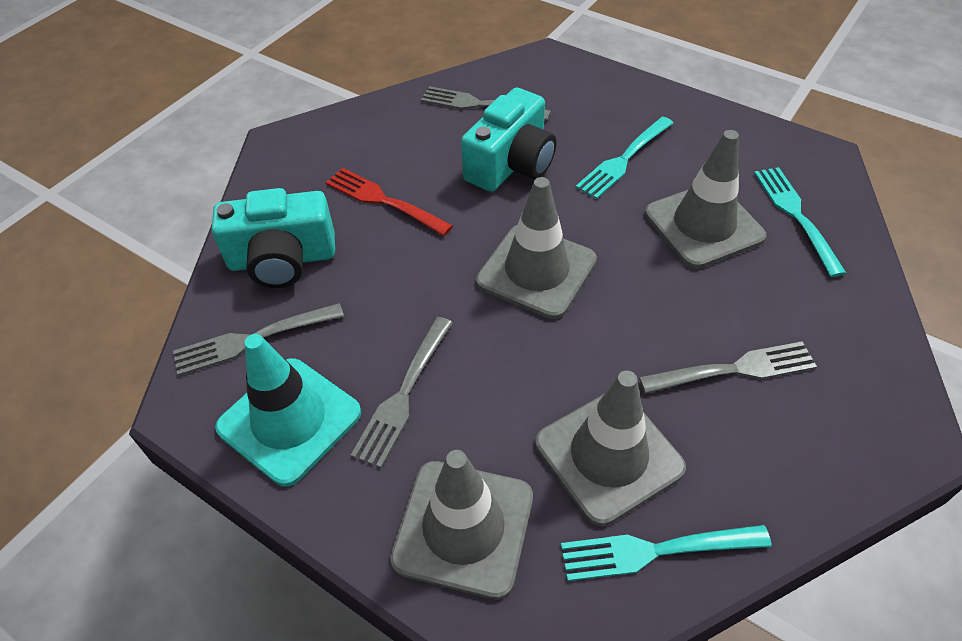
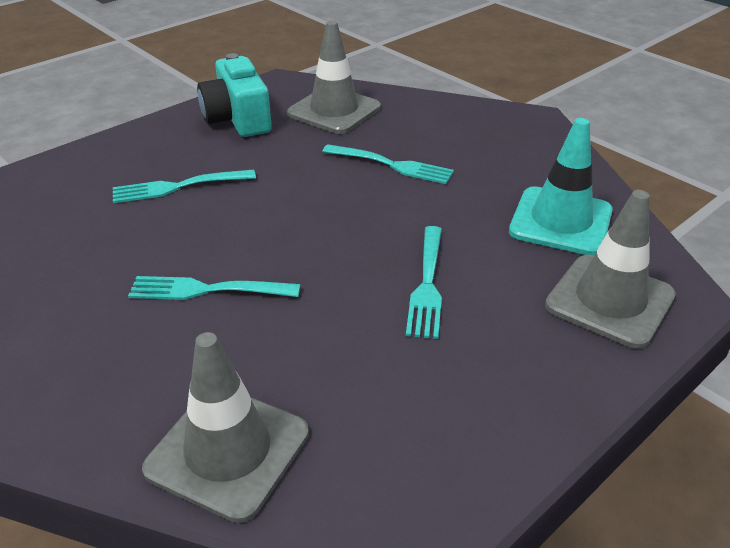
grey fork: 4 -> 0
grey traffic cone: 4 -> 3
red fork: 1 -> 0
turquoise camera: 2 -> 1
turquoise fork: 3 -> 4

